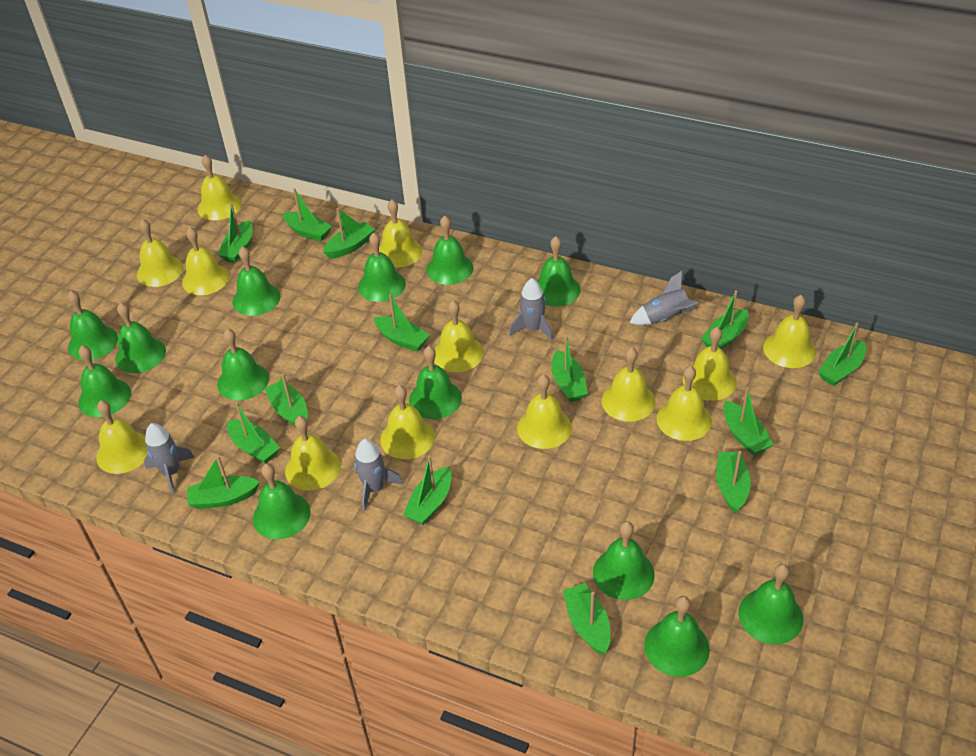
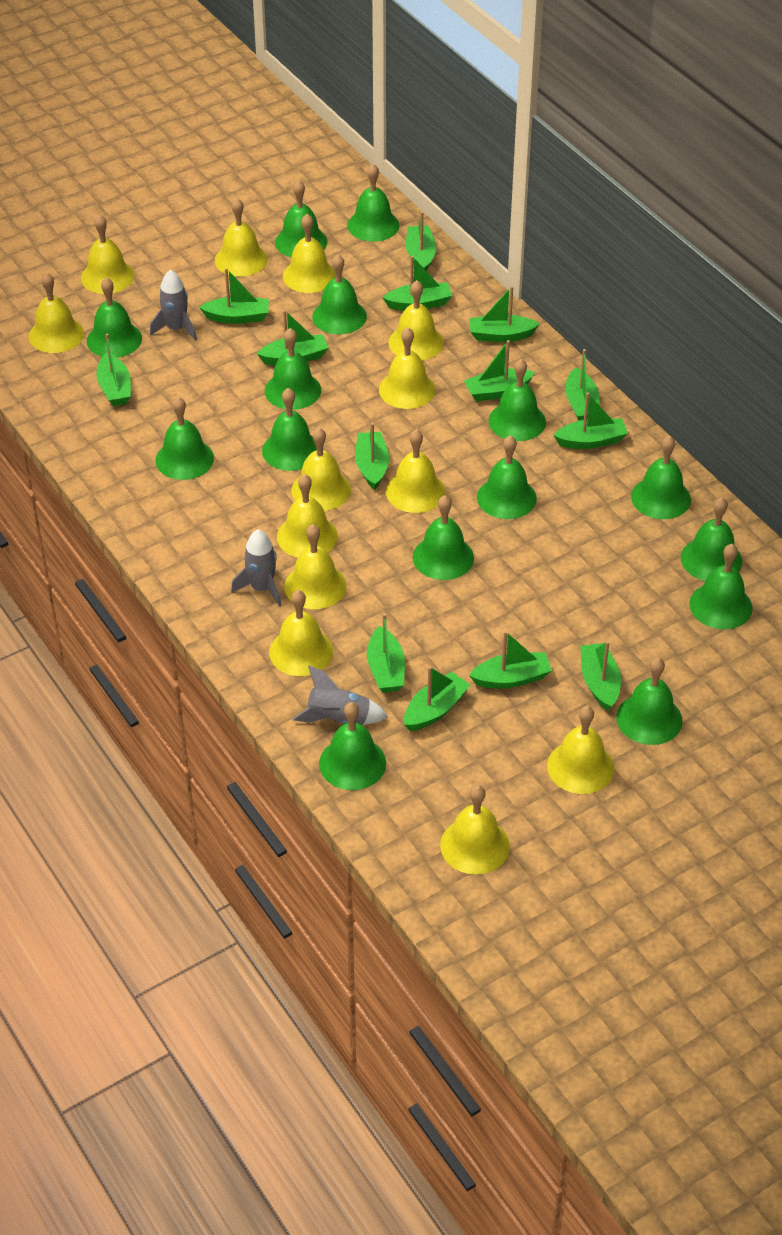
green bell: 13 -> 15
grey rocket: 4 -> 3

